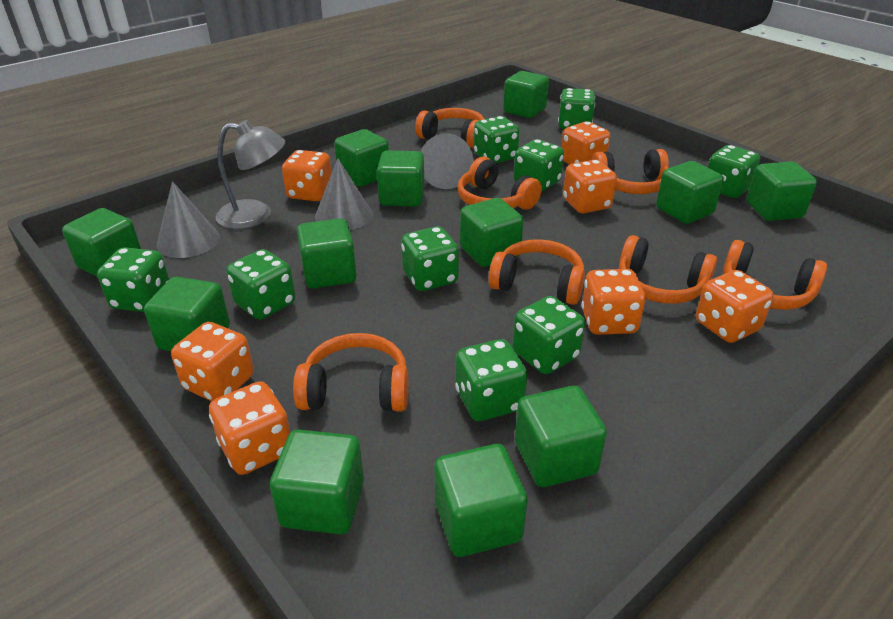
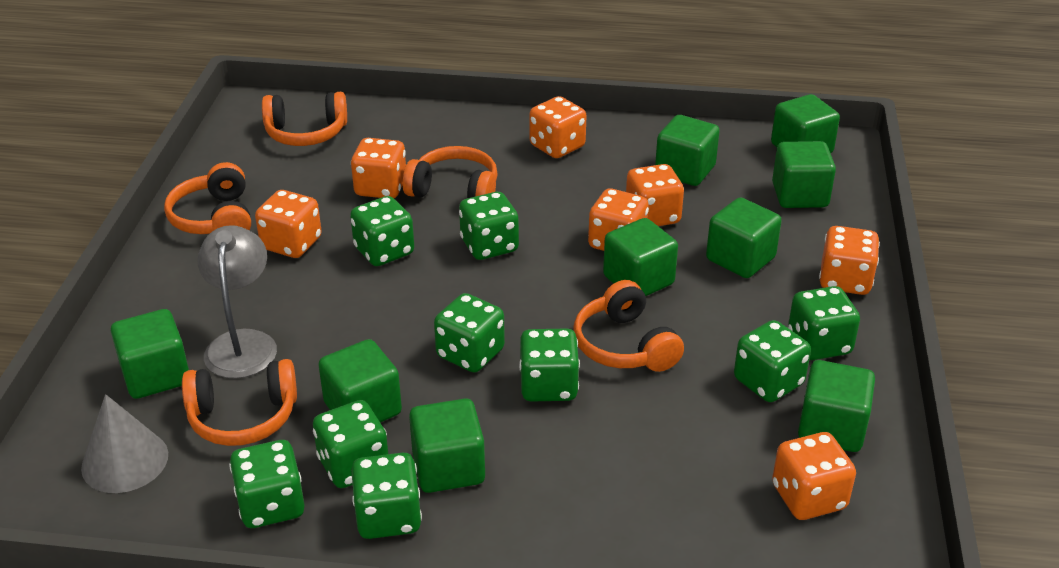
green cube: 12 -> 9
grey cone: 3 -> 1
orange headphones: 7 -> 5

